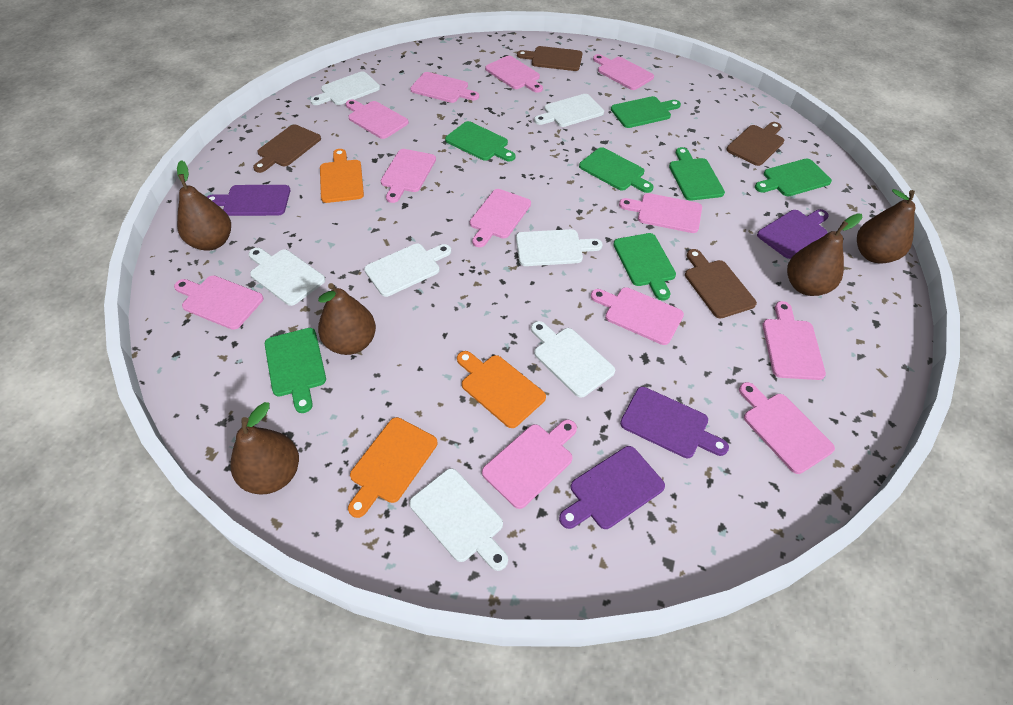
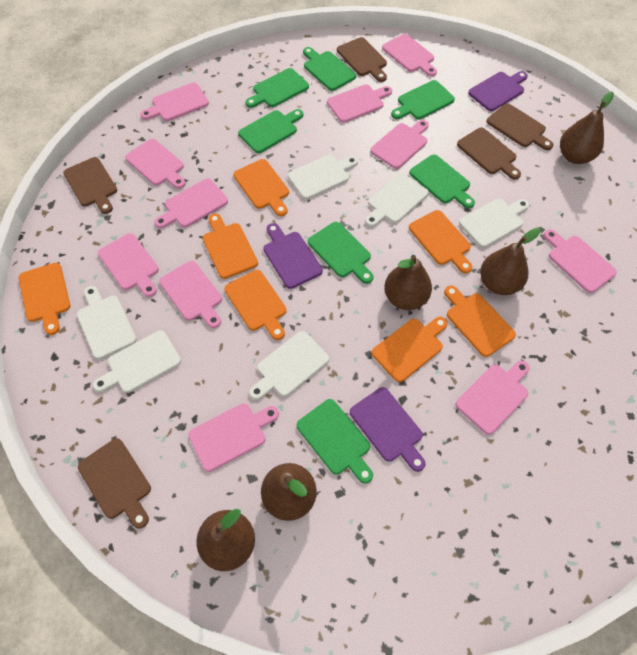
brown cutting board: 4 -> 5
orange cutting board: 3 -> 7
pink cutting board: 12 -> 11
purple cutting board: 4 -> 3
white cutting board: 7 -> 6

